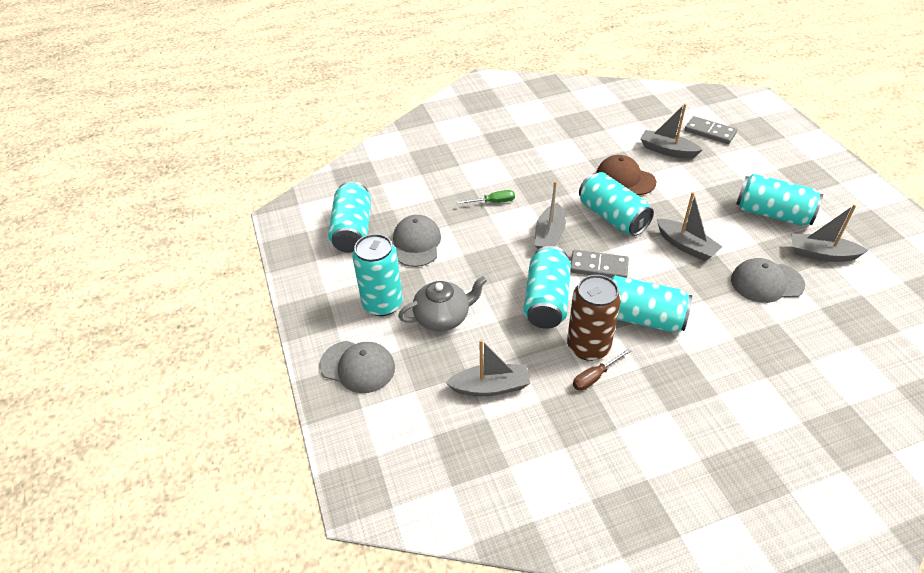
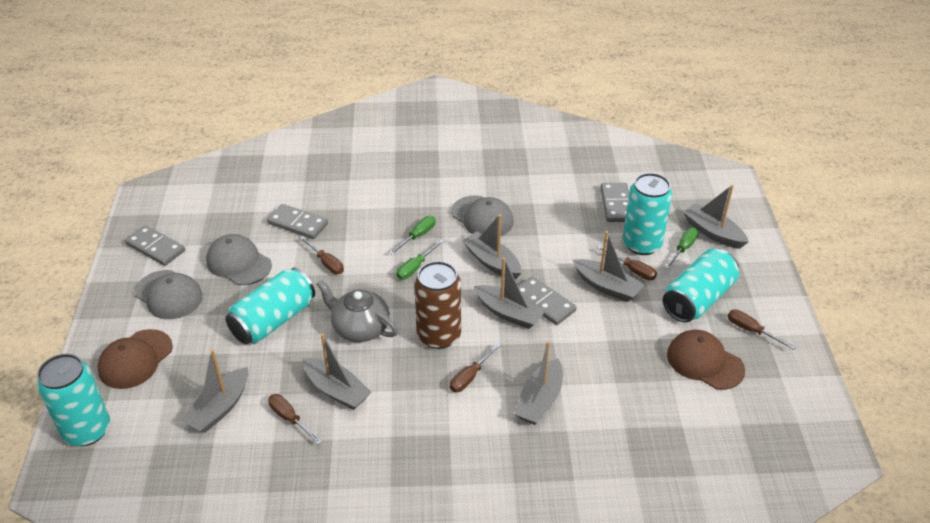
brown cap: 1 -> 2
brown screwdriver: 1 -> 5
green screwdriver: 1 -> 3
grey boat: 5 -> 7
grey domino: 2 -> 4
turquoise can: 6 -> 4

